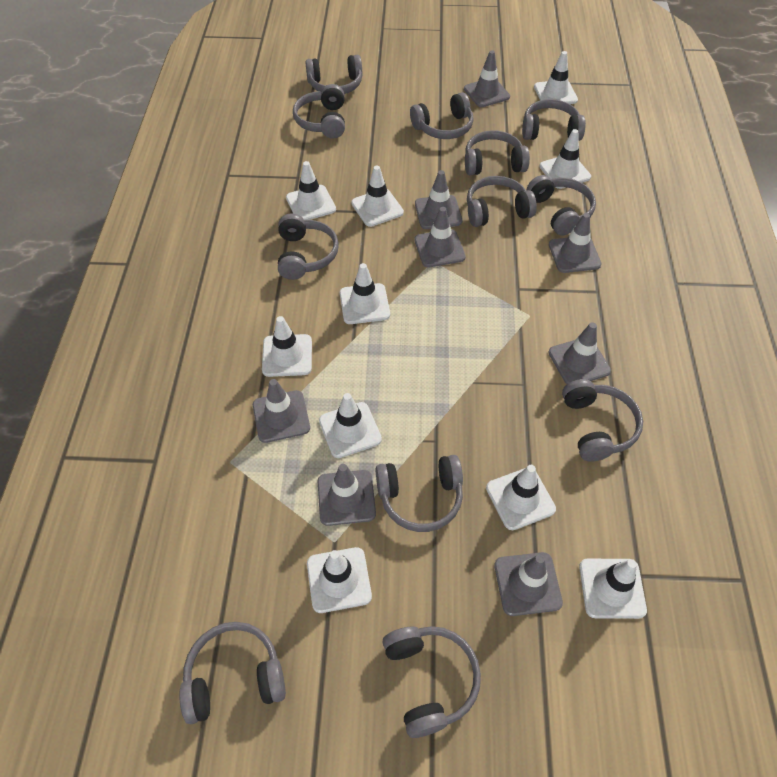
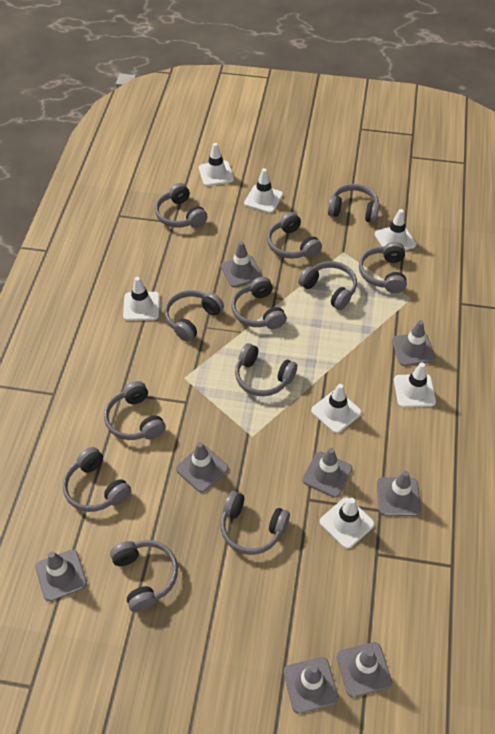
white traffic cone: 10 -> 7

